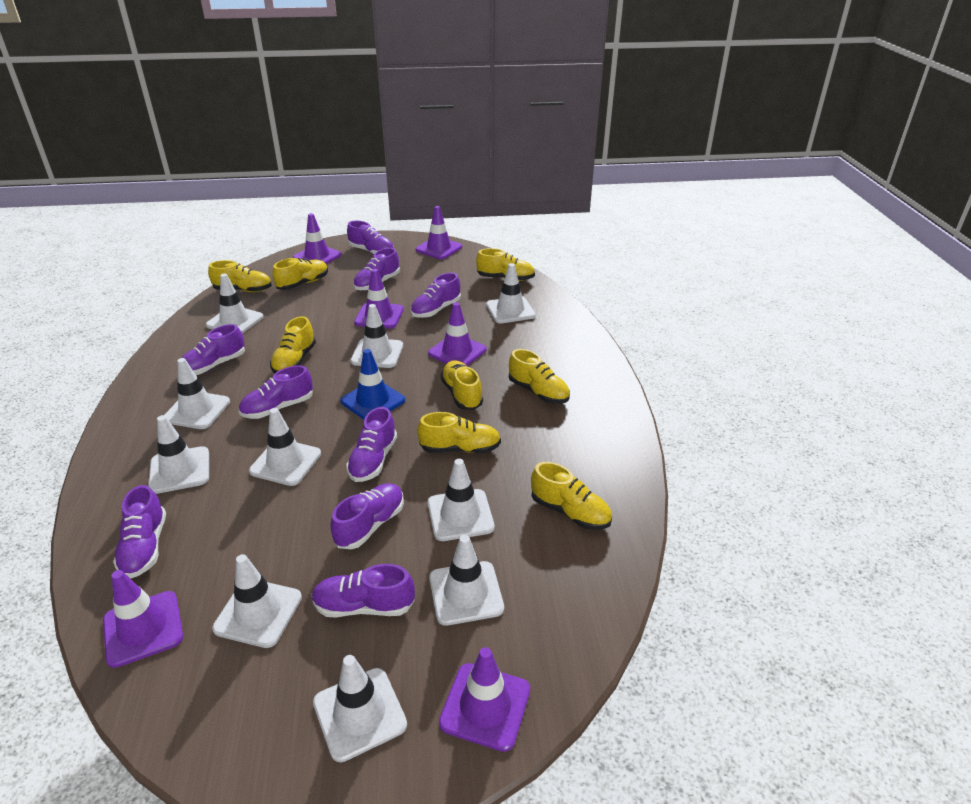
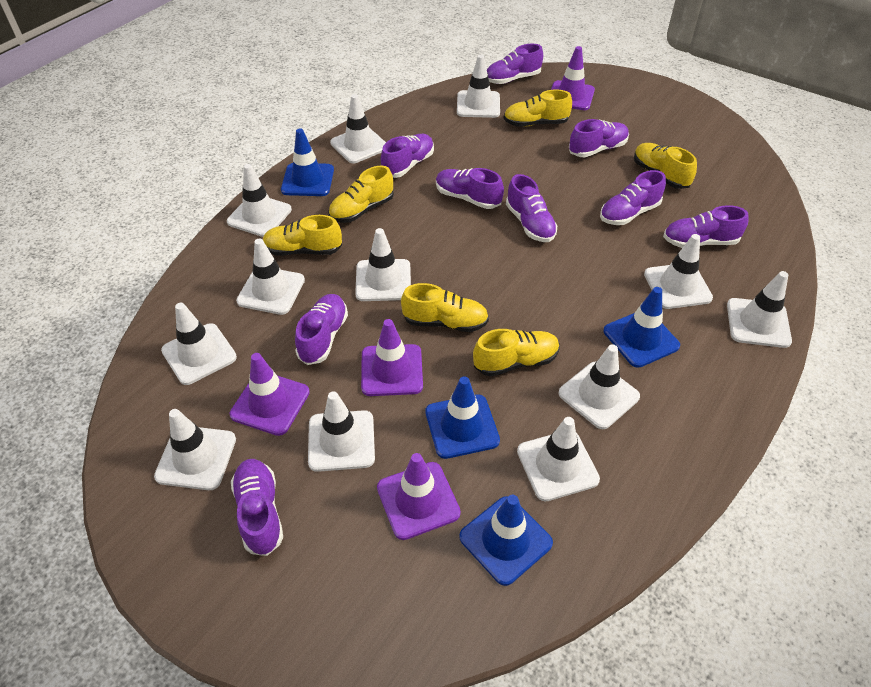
blue traffic cone: 1 -> 4
purple traffic cone: 6 -> 4
white traffic cone: 10 -> 12
yellow shoe: 8 -> 6

